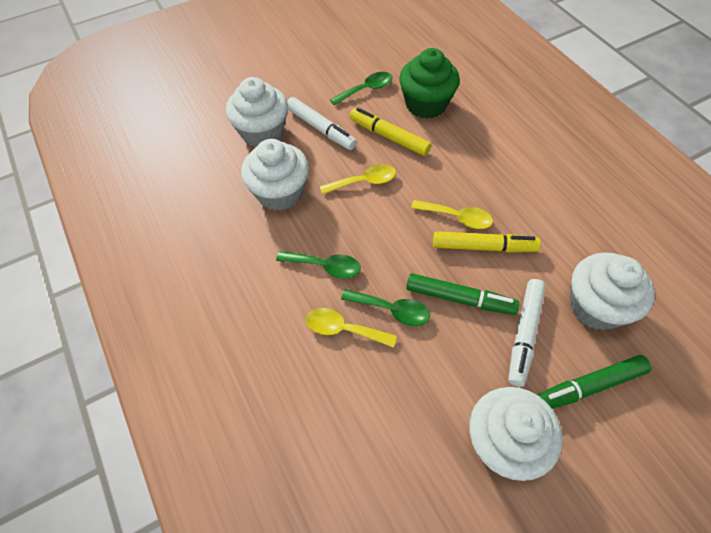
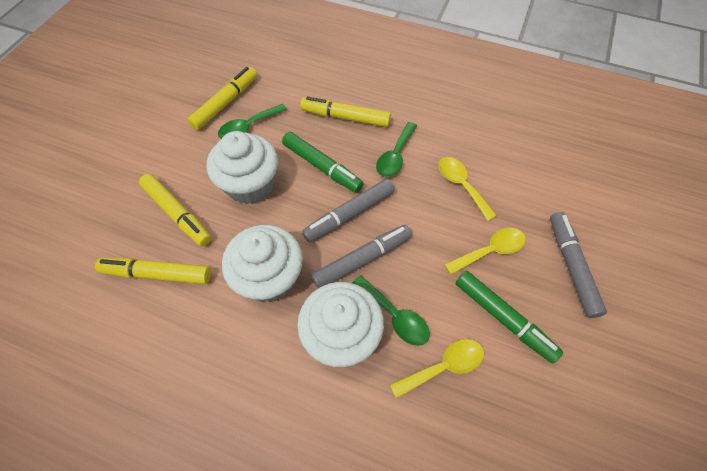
green cupcake: 1 -> 0
grey marker: 0 -> 3
white cupcake: 4 -> 3
white marker: 2 -> 0
yellow marker: 2 -> 4

